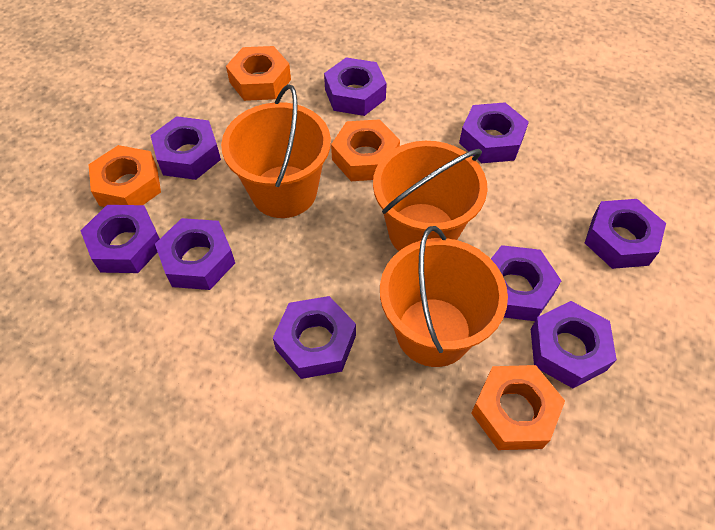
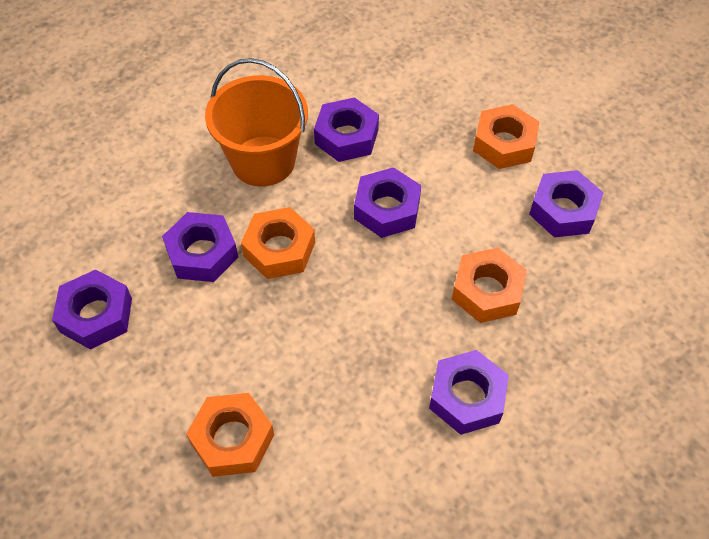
orange bucket: 3 -> 1
purple nut: 9 -> 6

